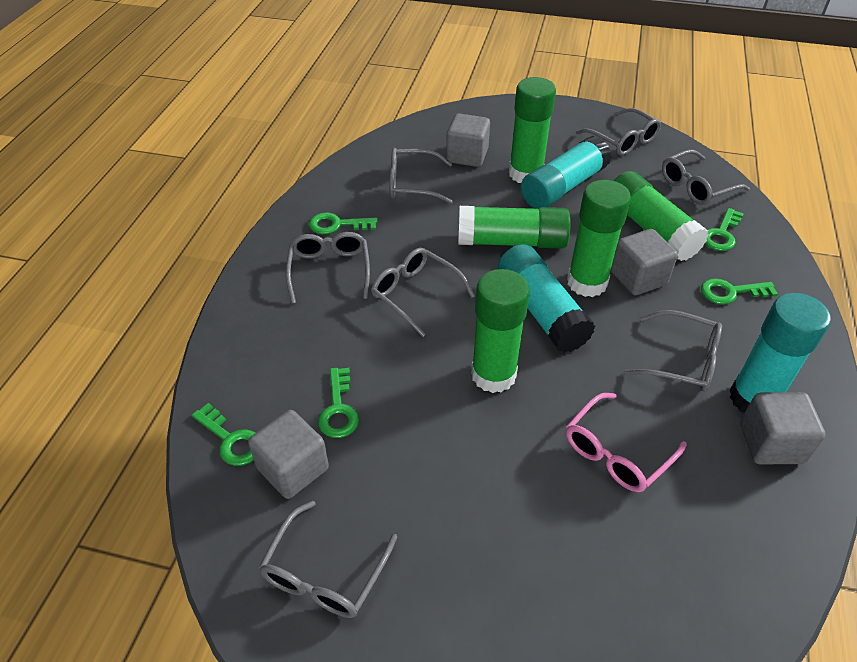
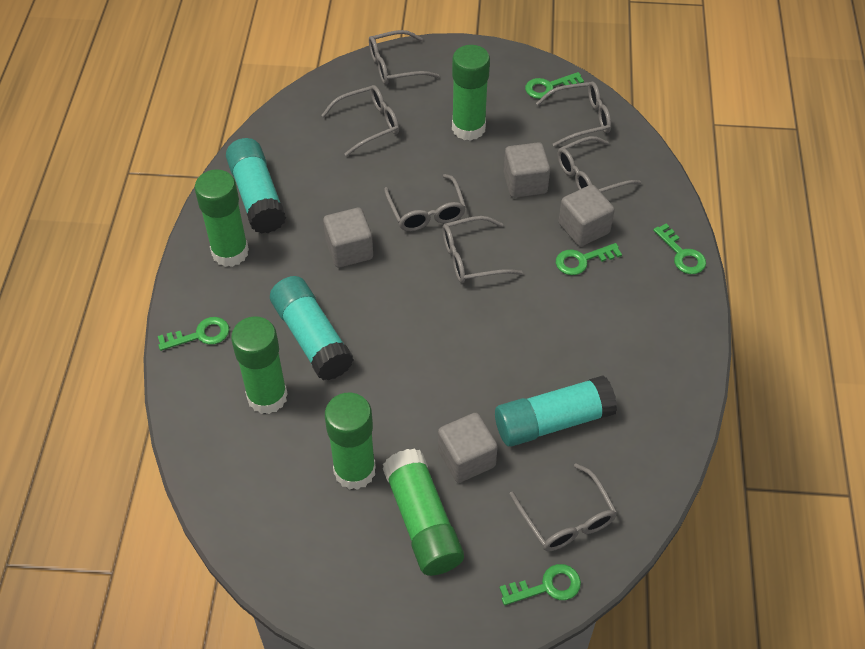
pink glasses: 1 -> 0

